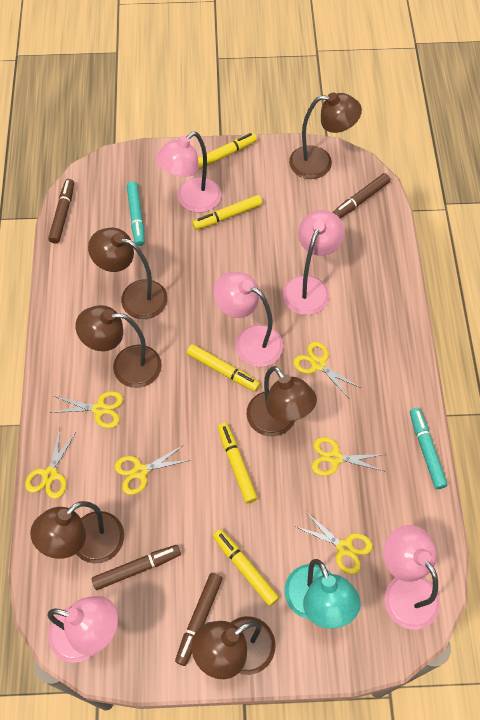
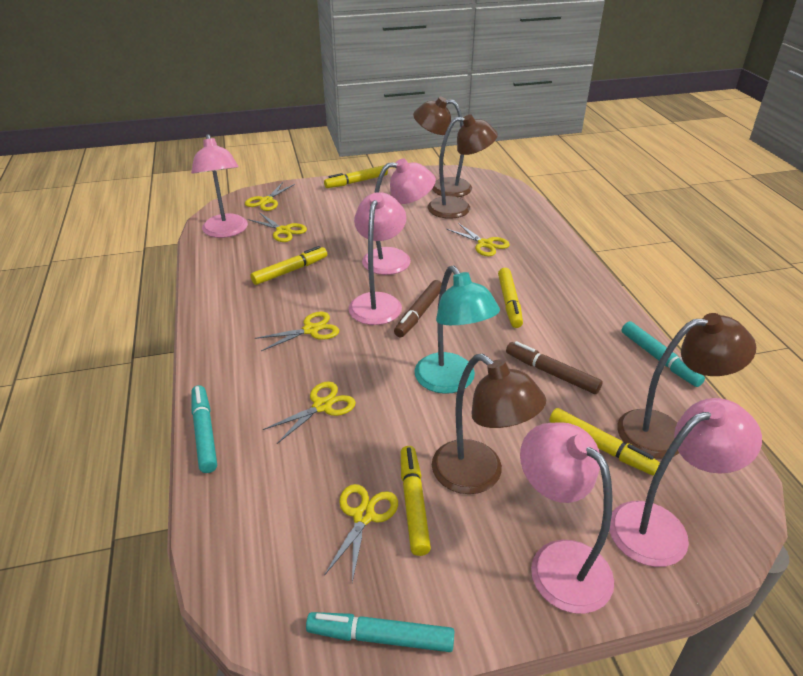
brown lamp: 6 -> 4
brown marker: 4 -> 2
turquoise marker: 2 -> 3

